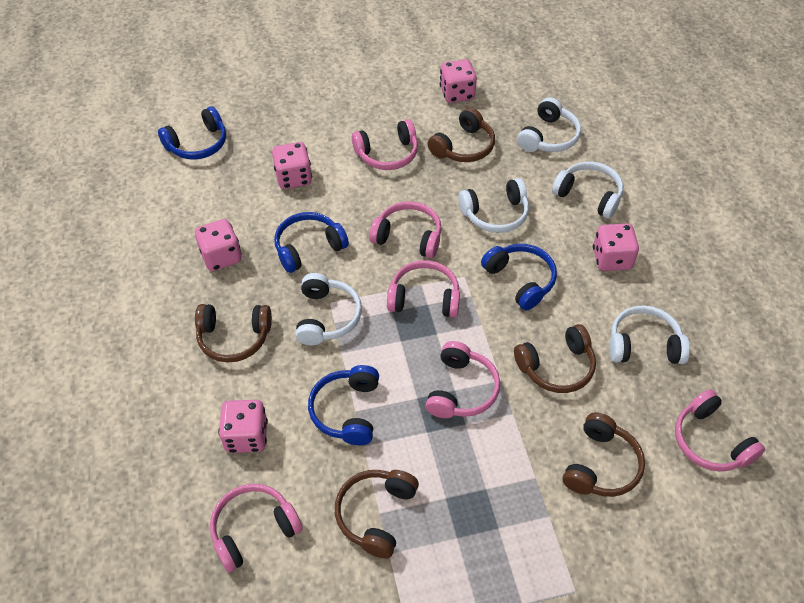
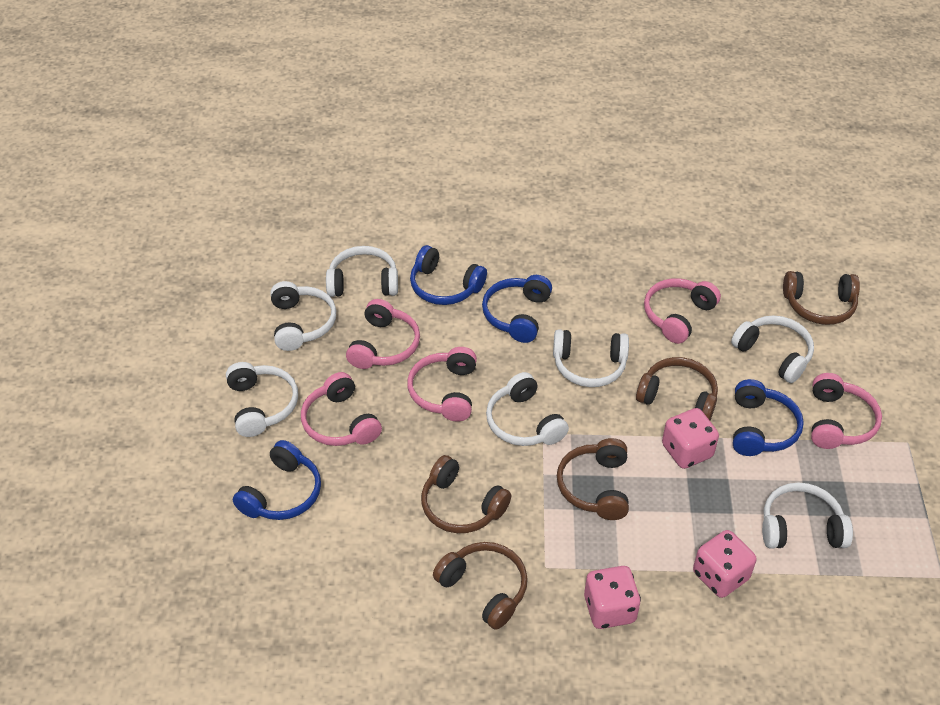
pink dice: 5 -> 3
pink headphones: 6 -> 5
white headphones: 5 -> 7

